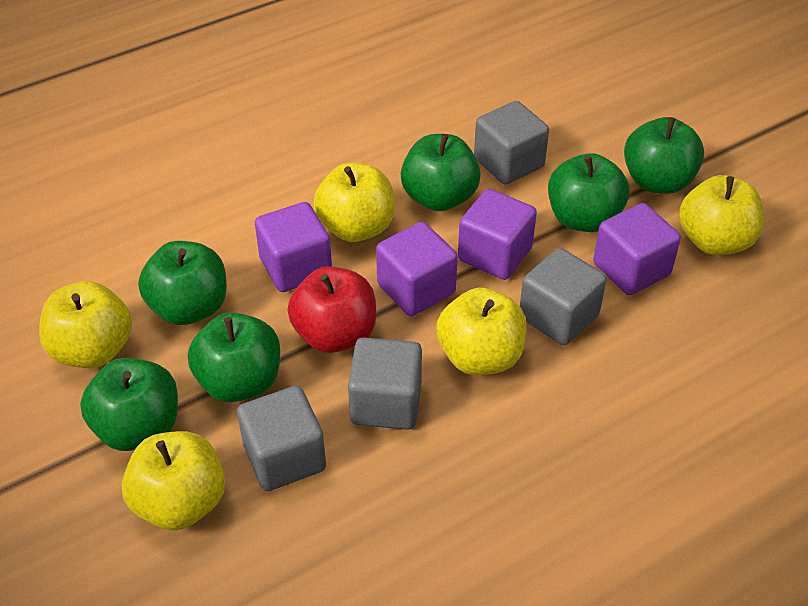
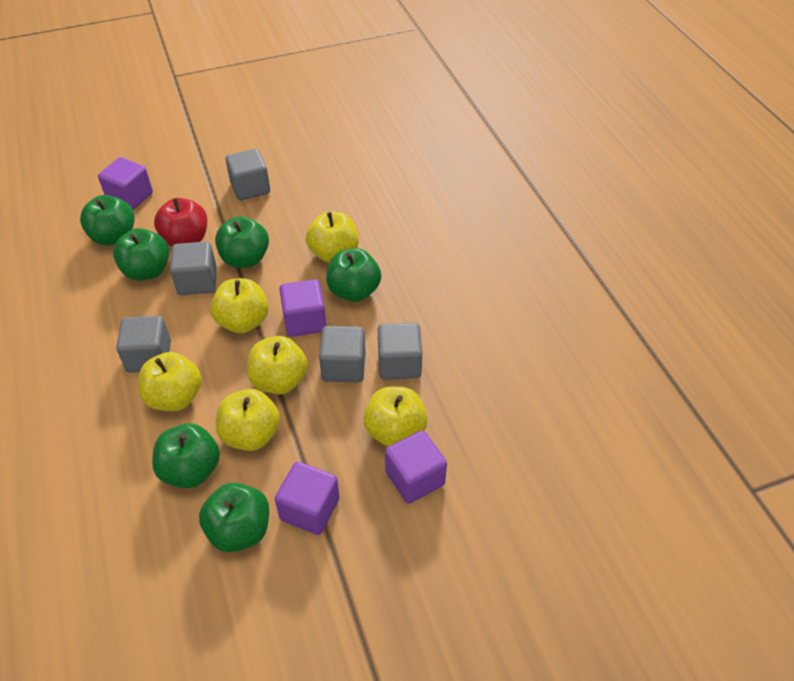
grey cube: 4 -> 5
yellow apple: 5 -> 6

